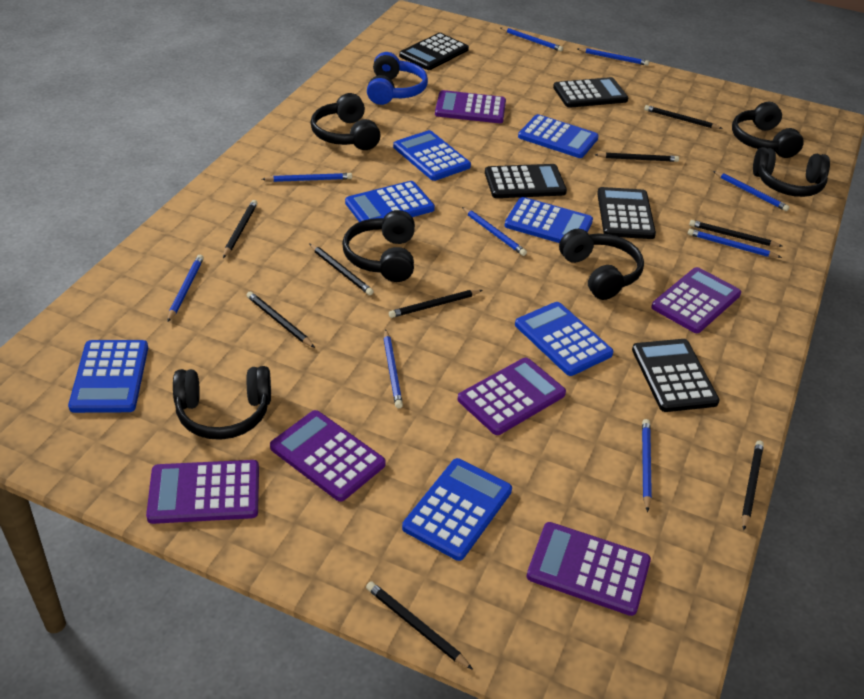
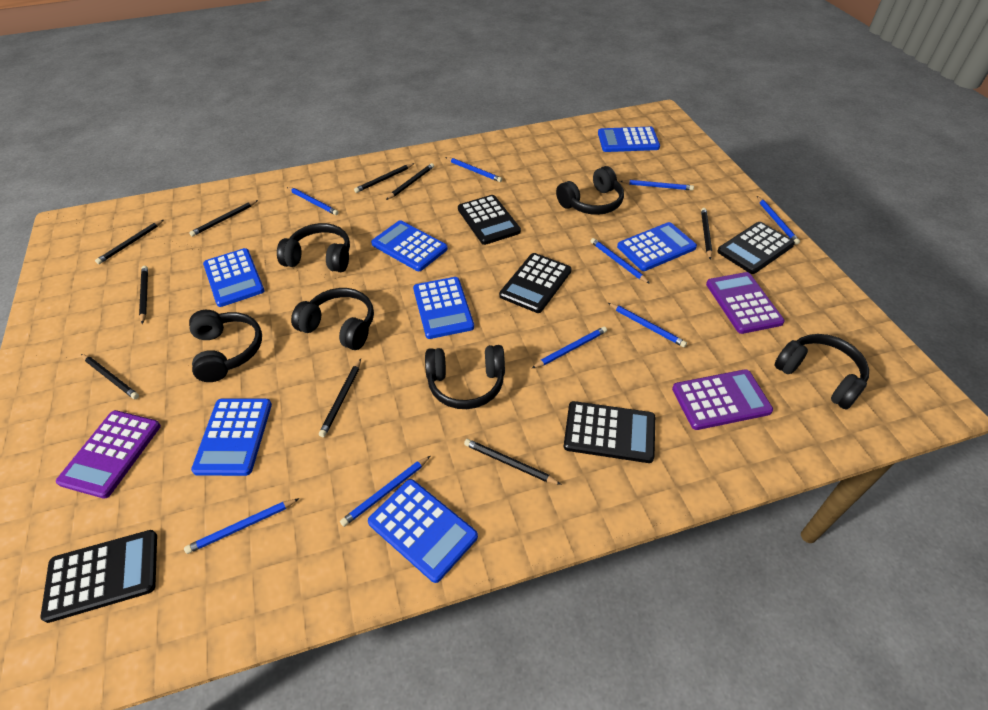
blue headphones: 1 -> 0
purple calculator: 6 -> 3

